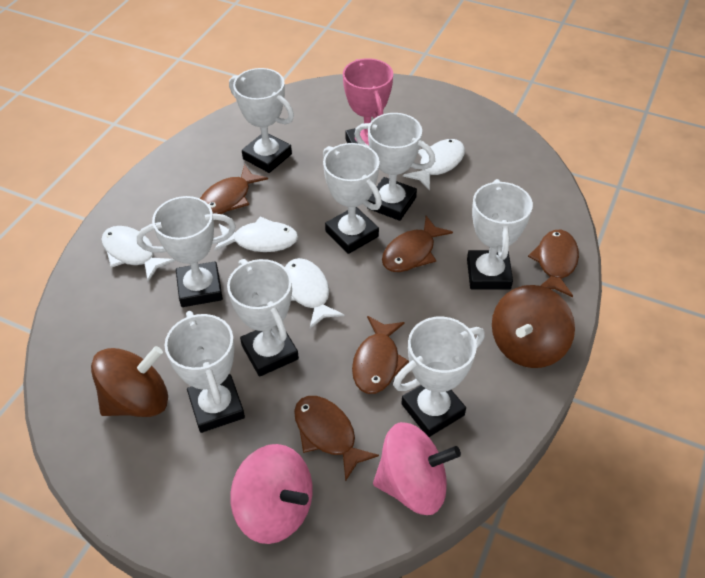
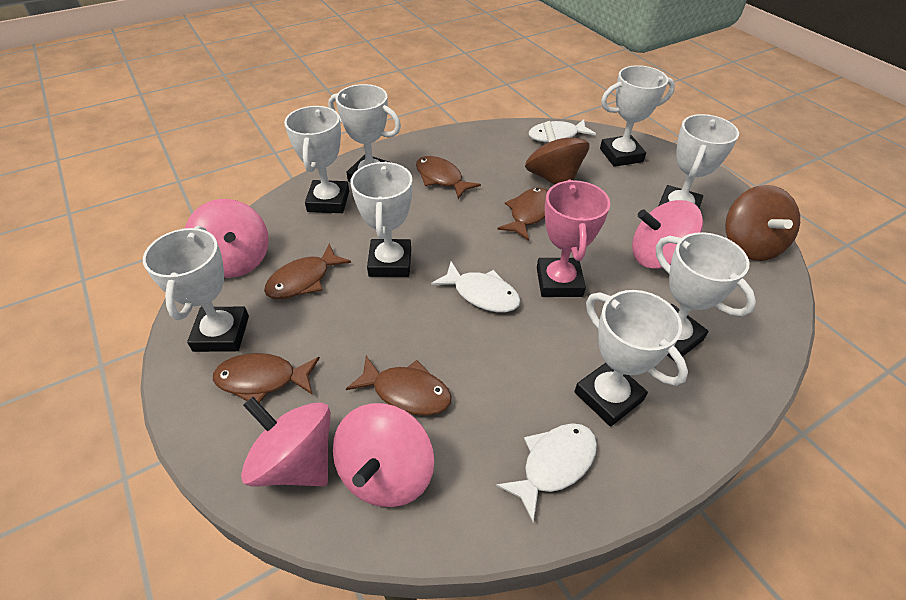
pink spinning top: 2 -> 4
white fish: 4 -> 3

